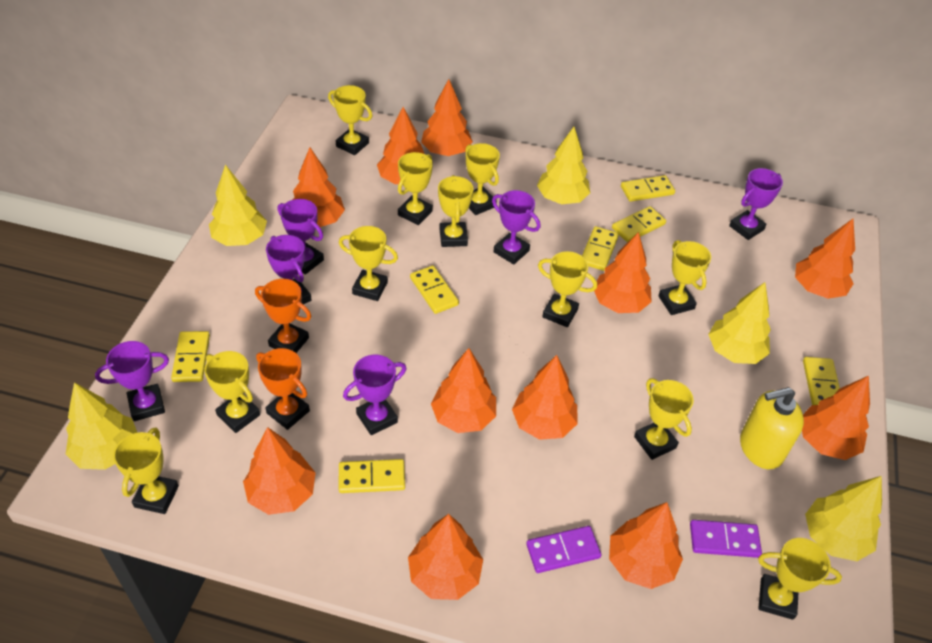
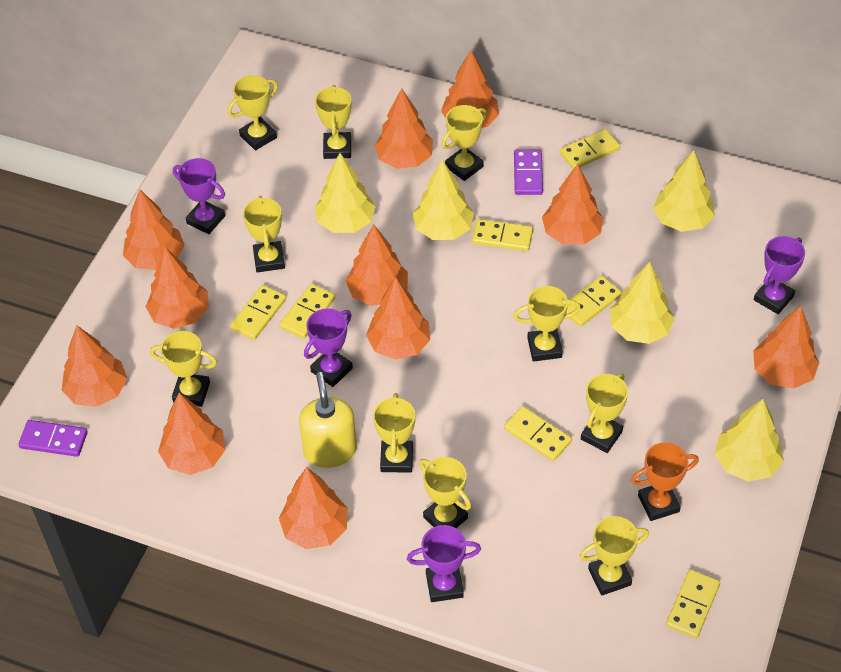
orange trophy: 2 -> 1
purple trophy: 6 -> 4
yellow trophy: 11 -> 10

